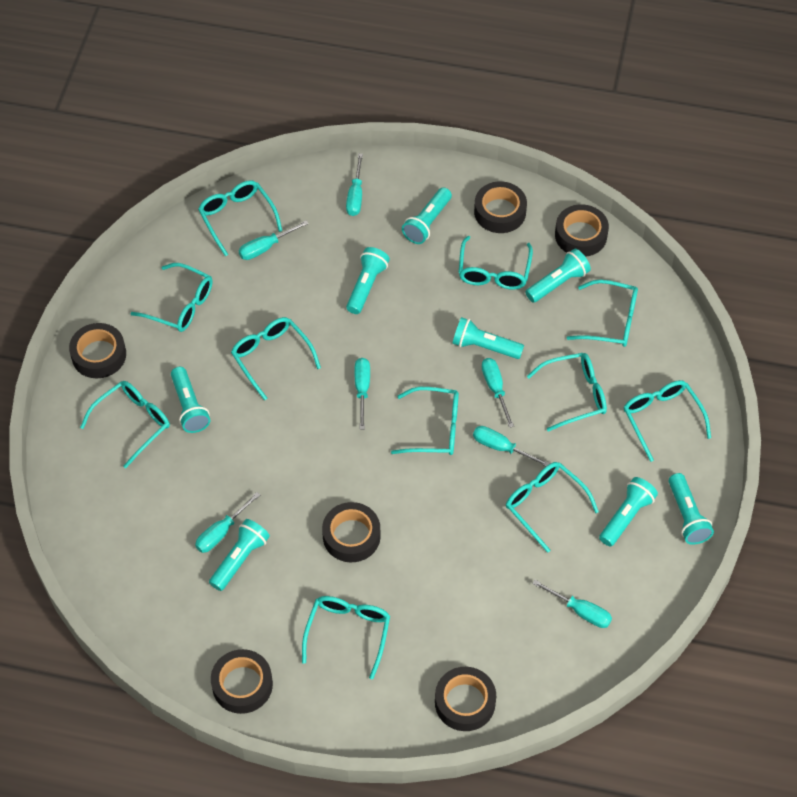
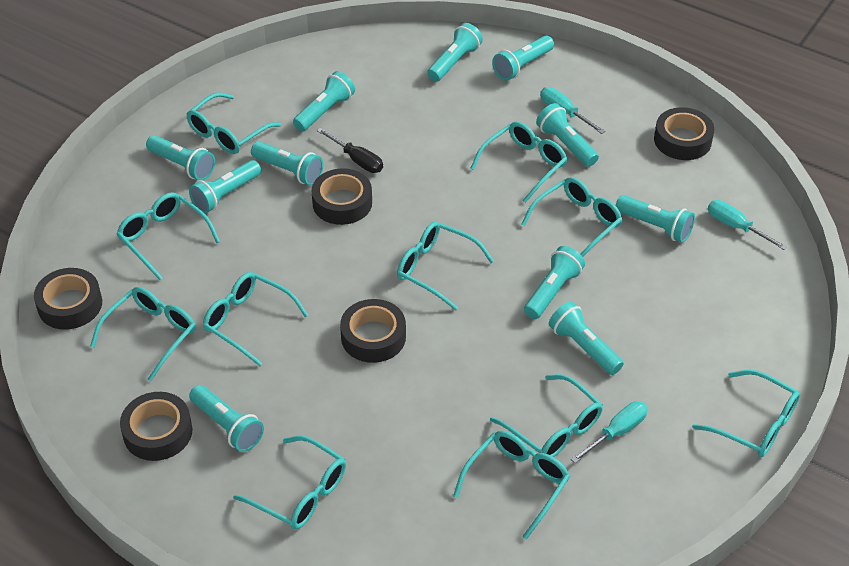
black screwdriver: 0 -> 1
black tape: 6 -> 5
turquoise flashlight: 8 -> 11
turquoise screwdriver: 7 -> 3

